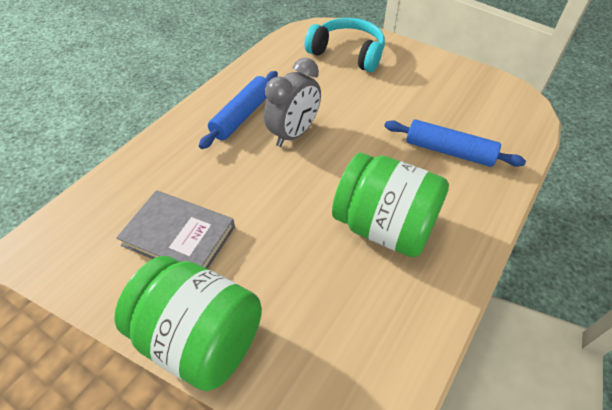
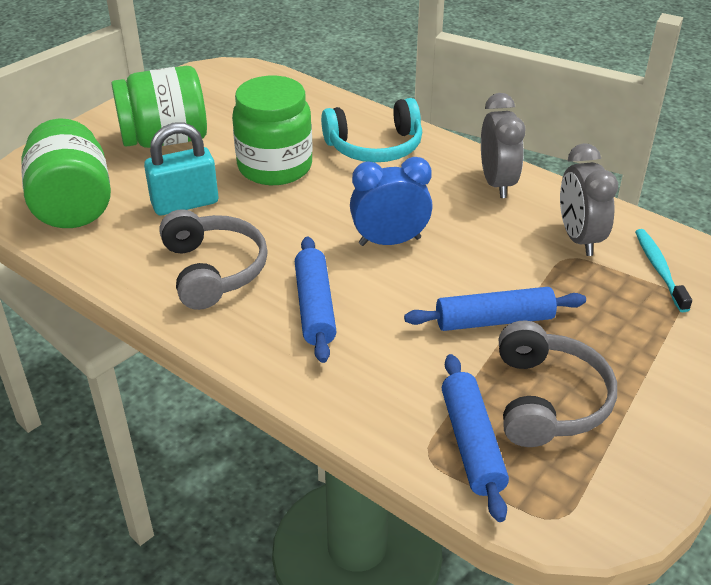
blue clock: 0 -> 1
blue rolling pin: 2 -> 3
green jar: 2 -> 3
grey book: 1 -> 0
grey clock: 1 -> 2
grey headphones: 0 -> 2
turquoise padlock: 0 -> 1
turquoise toothbrush: 0 -> 1

